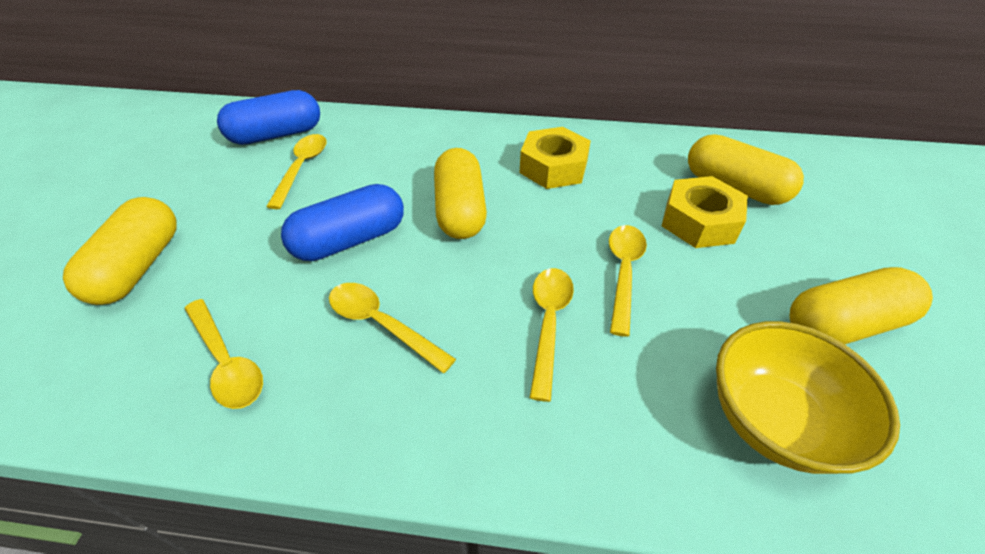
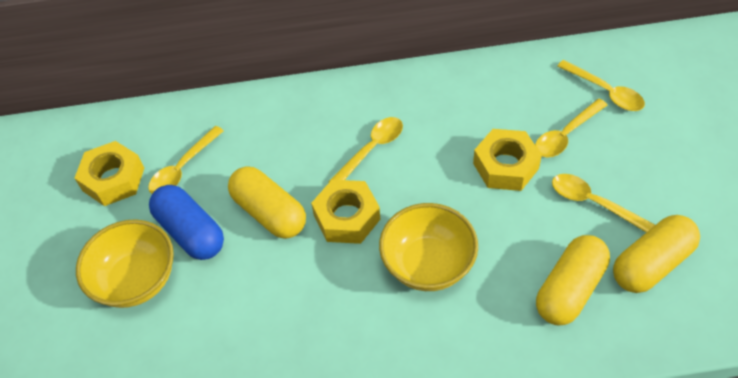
blue capsule: 2 -> 1
yellow bowl: 1 -> 2
yellow capsule: 4 -> 3
yellow nut: 2 -> 3

